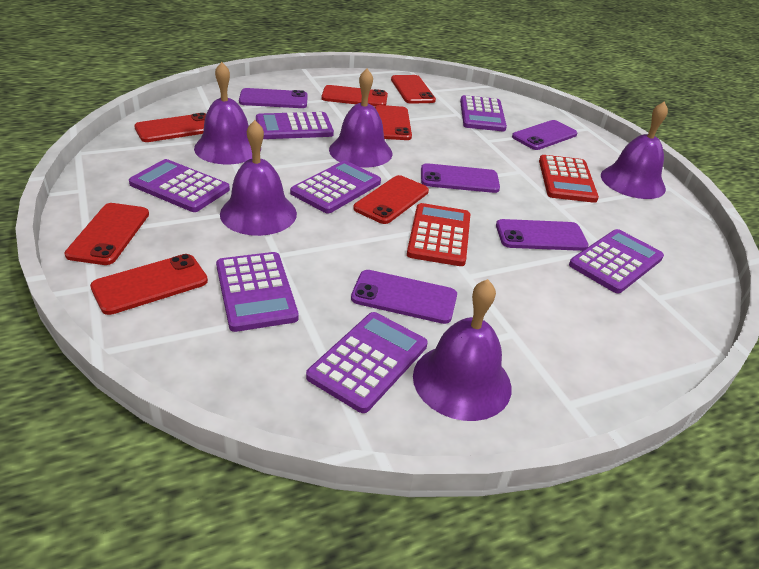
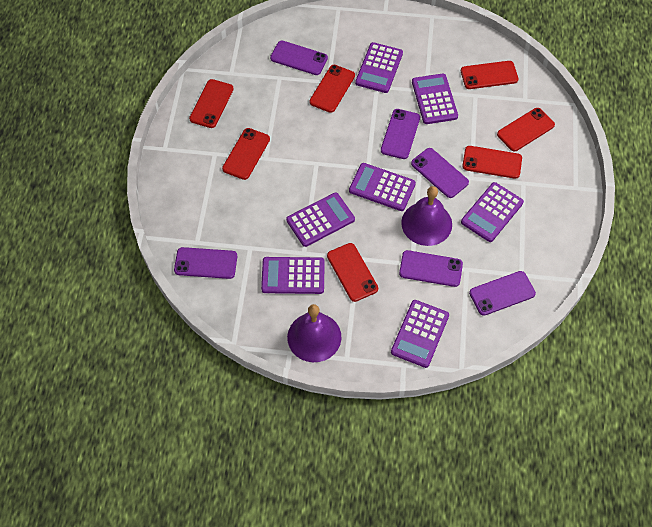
purple bell: 5 -> 2
purple phone: 5 -> 6
red calculator: 2 -> 0

